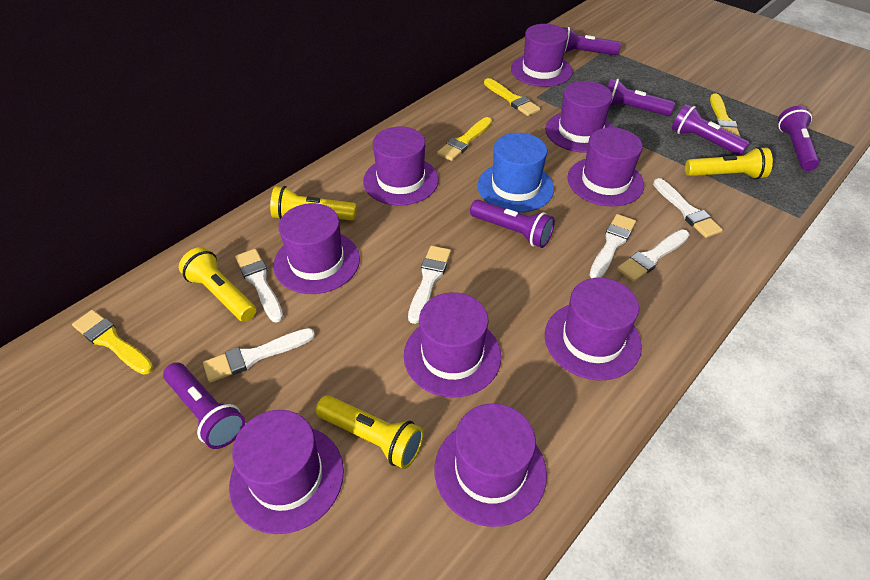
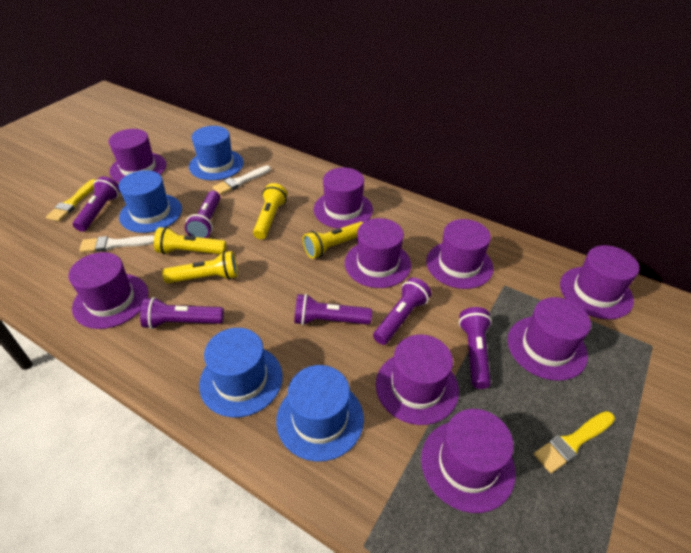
blue hat: 1 -> 4
white brush: 6 -> 2
yellow brush: 4 -> 2

